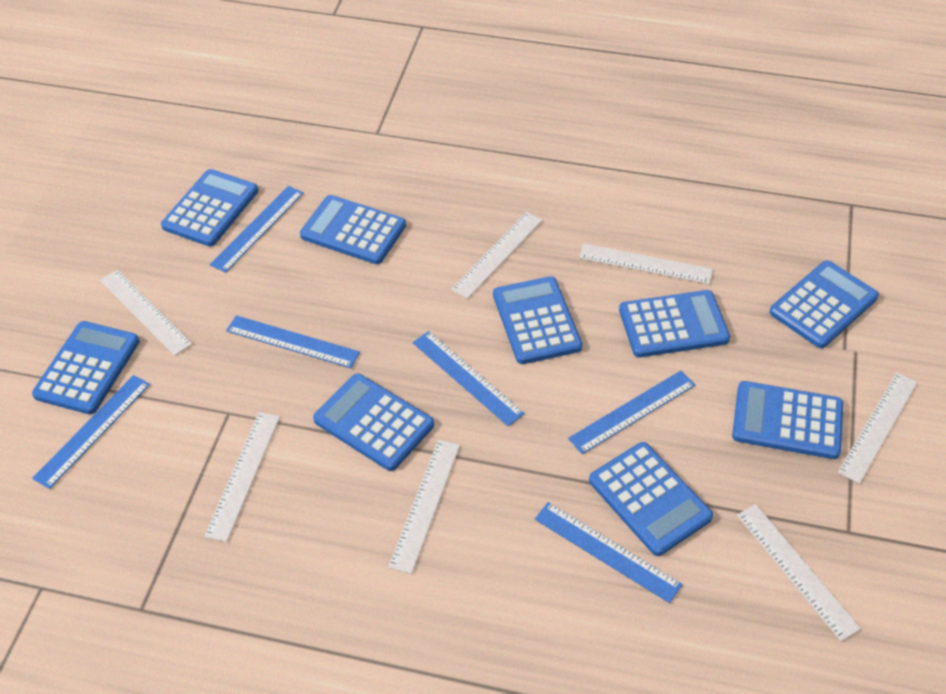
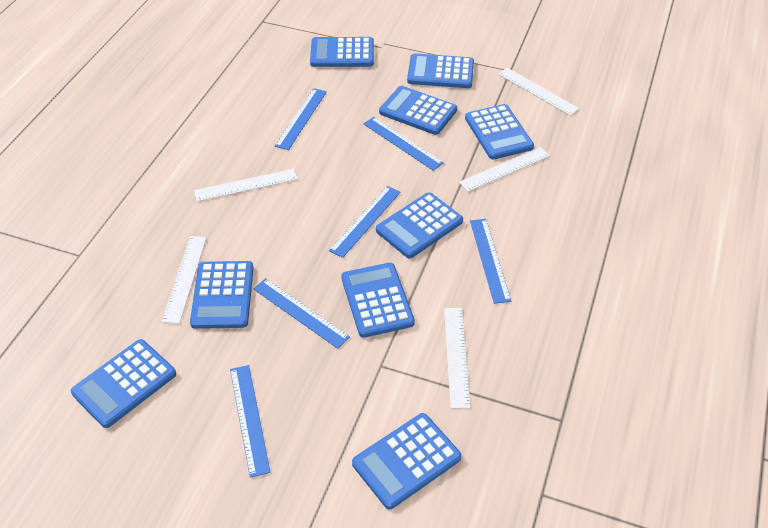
white ruler: 7 -> 5

